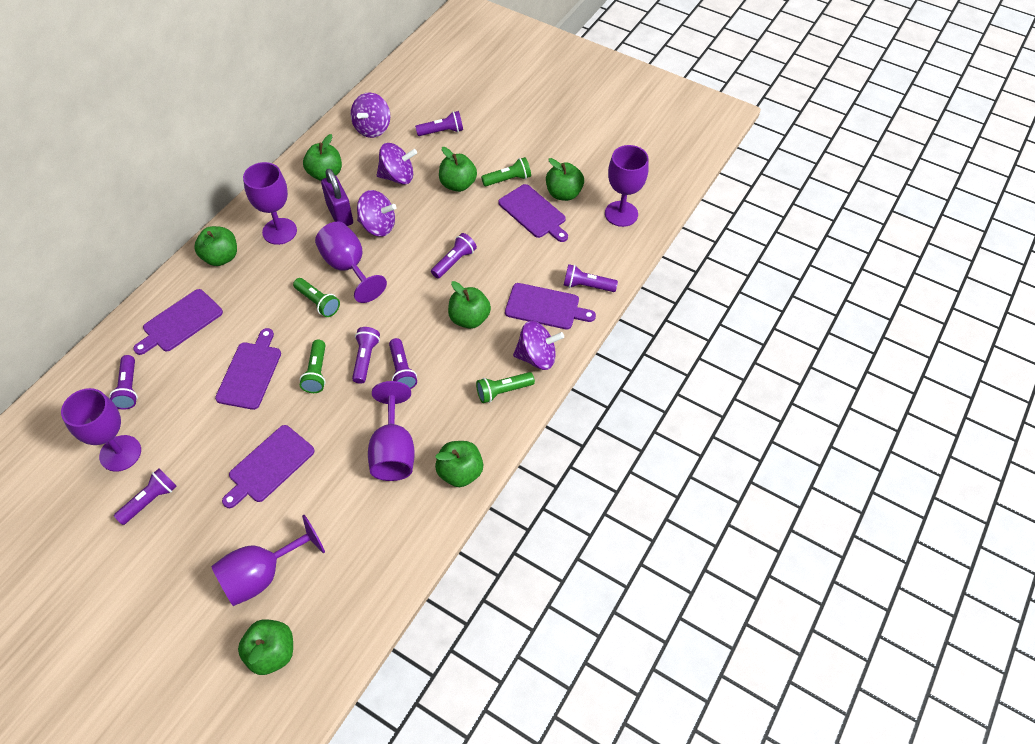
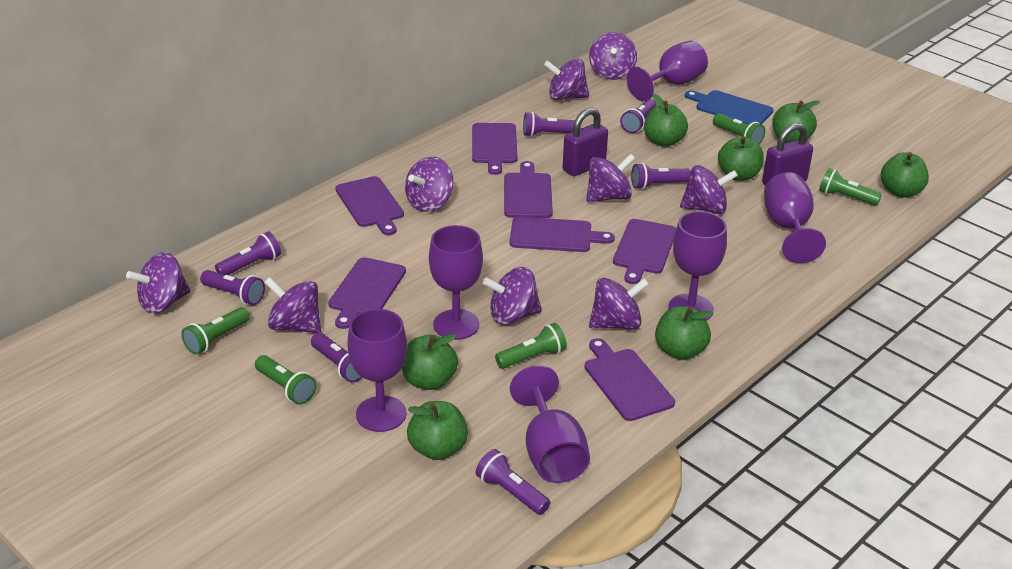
blue cutting board: 0 -> 1
green flashlight: 4 -> 5
purple cutting board: 5 -> 7
purple padlock: 1 -> 2
purple spinning top: 4 -> 9

